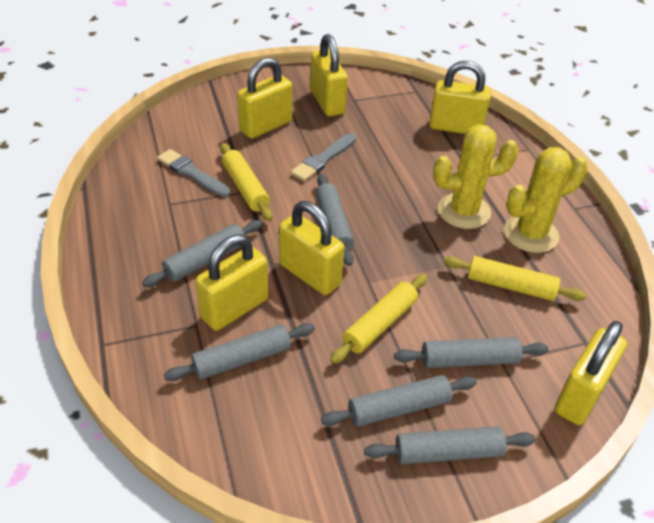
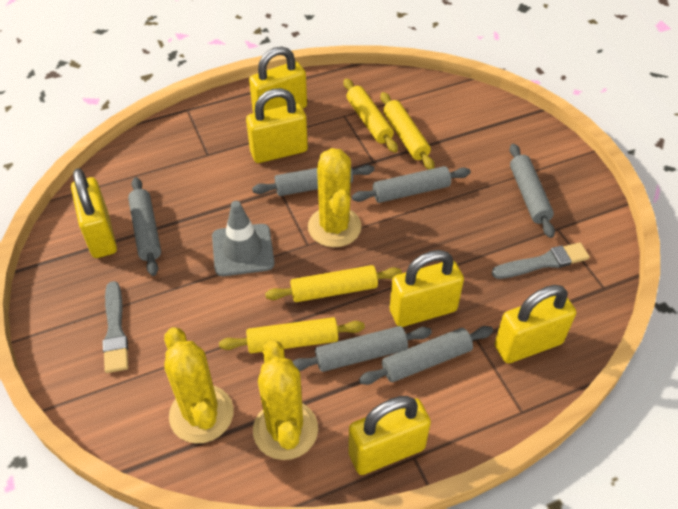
grey traffic cone: 0 -> 1
yellow cactus: 2 -> 3
yellow rolling pin: 3 -> 4

